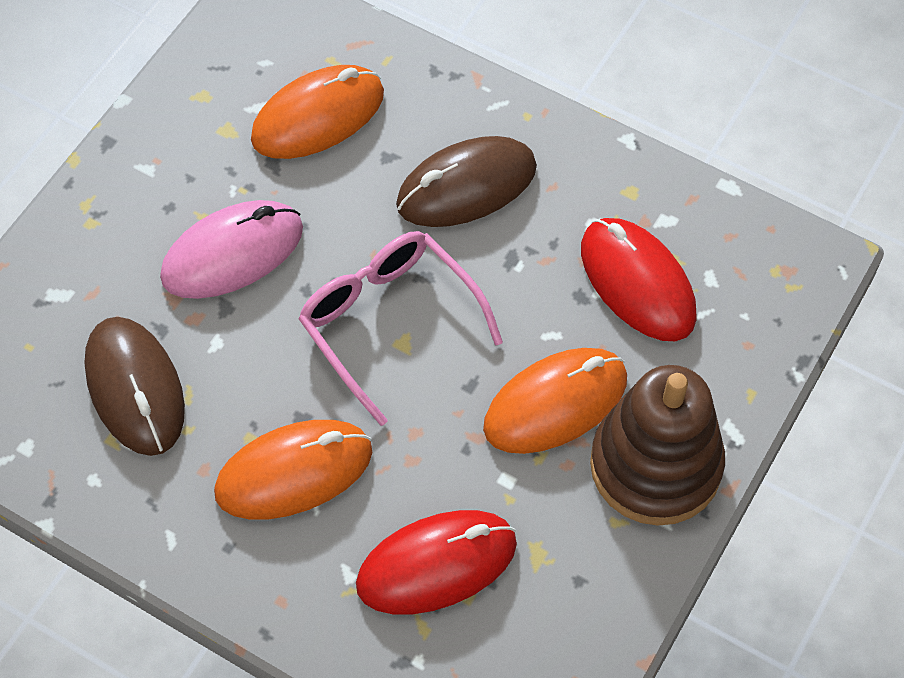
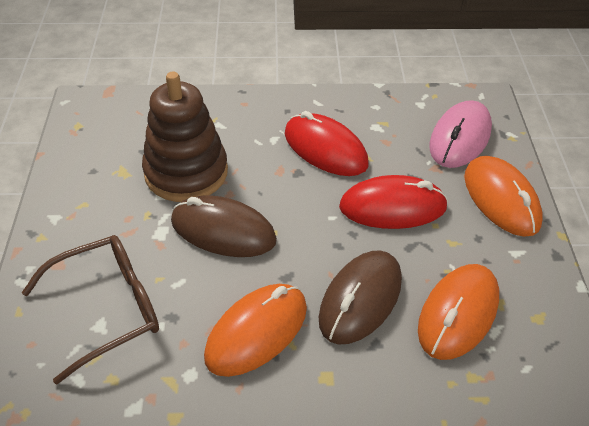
brown glasses: 0 -> 1
pink glasses: 1 -> 0

